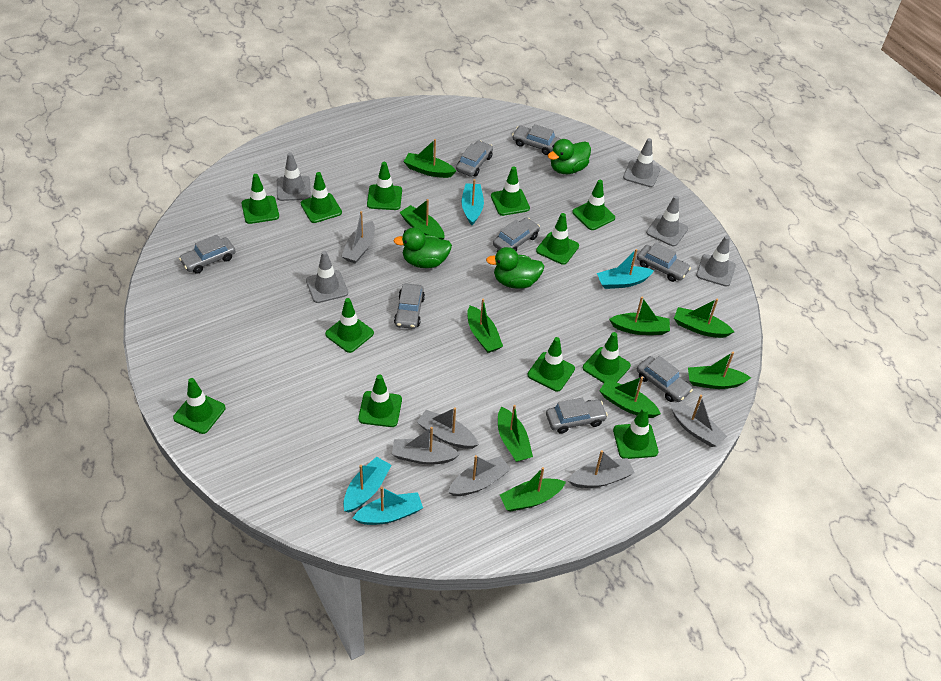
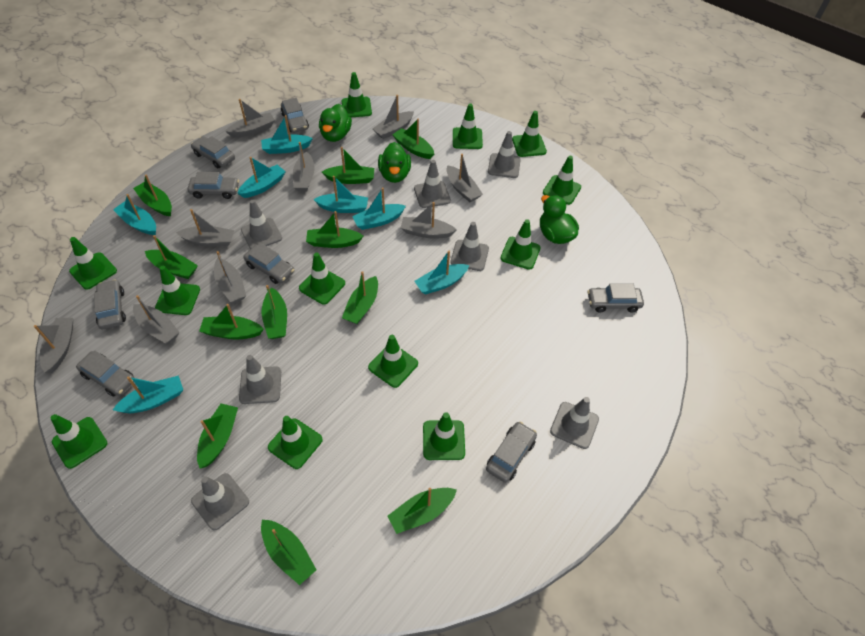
green boat: 9 -> 11
grey boat: 6 -> 9
grey traffic cone: 5 -> 7
turquoise boat: 4 -> 7

